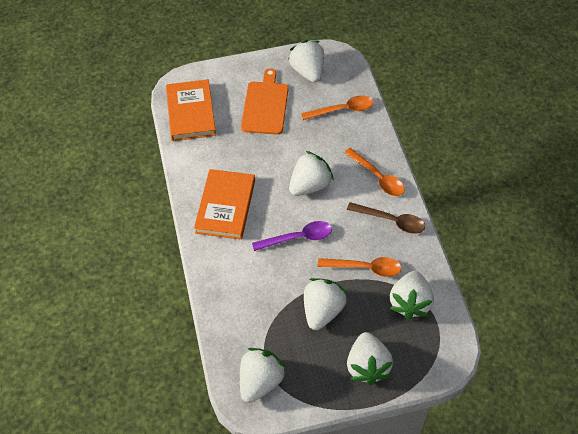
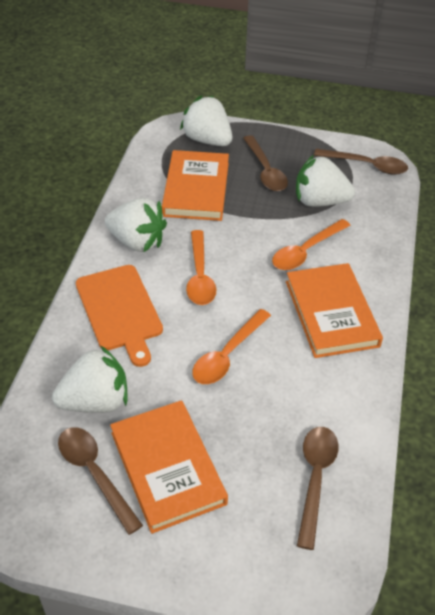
brown spoon: 1 -> 4
orange book: 2 -> 3
purple spoon: 1 -> 0
white strawberry: 6 -> 4

